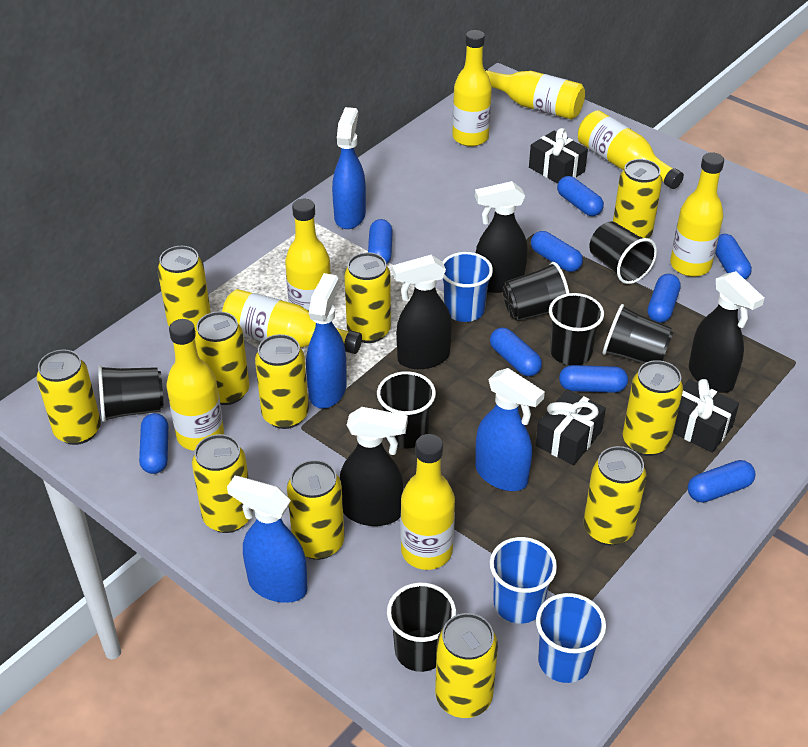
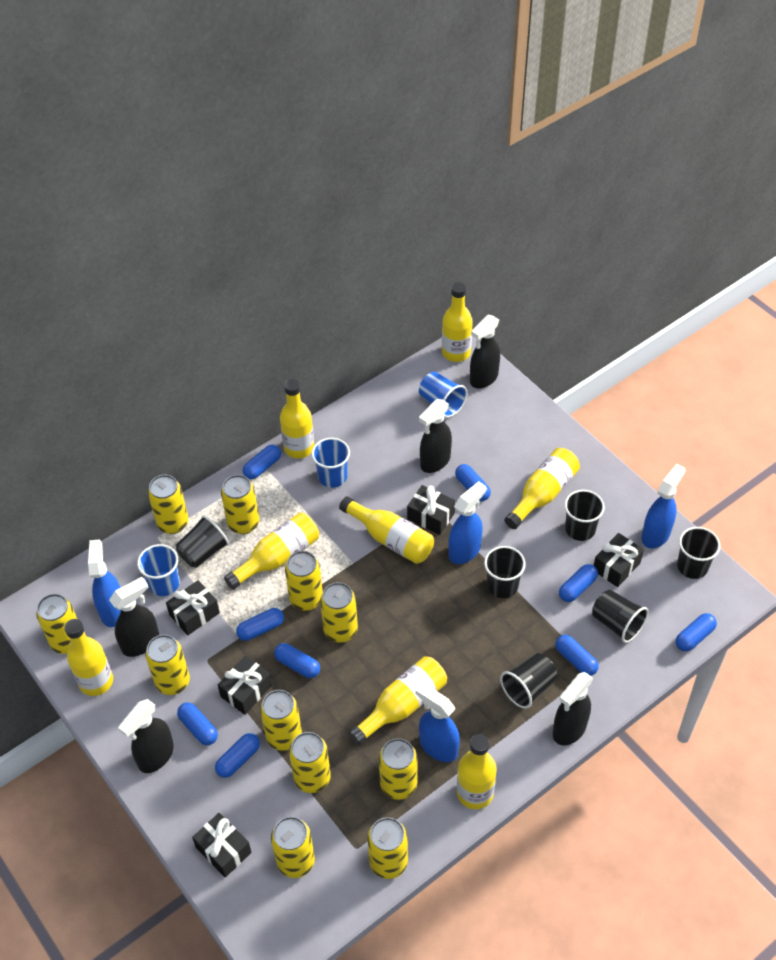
black cup: 7 -> 6
black gift: 3 -> 5
black spray bottle: 4 -> 5

